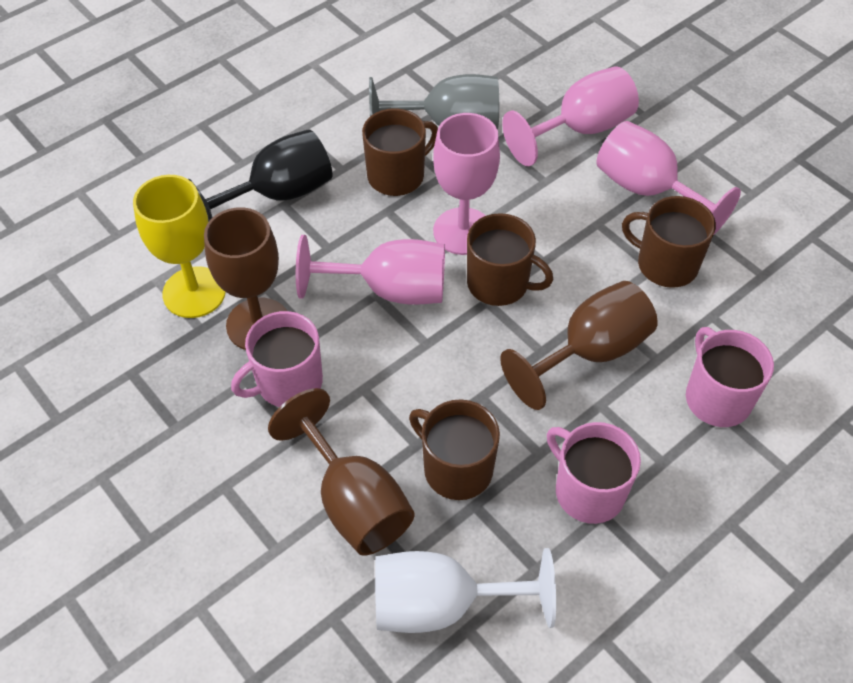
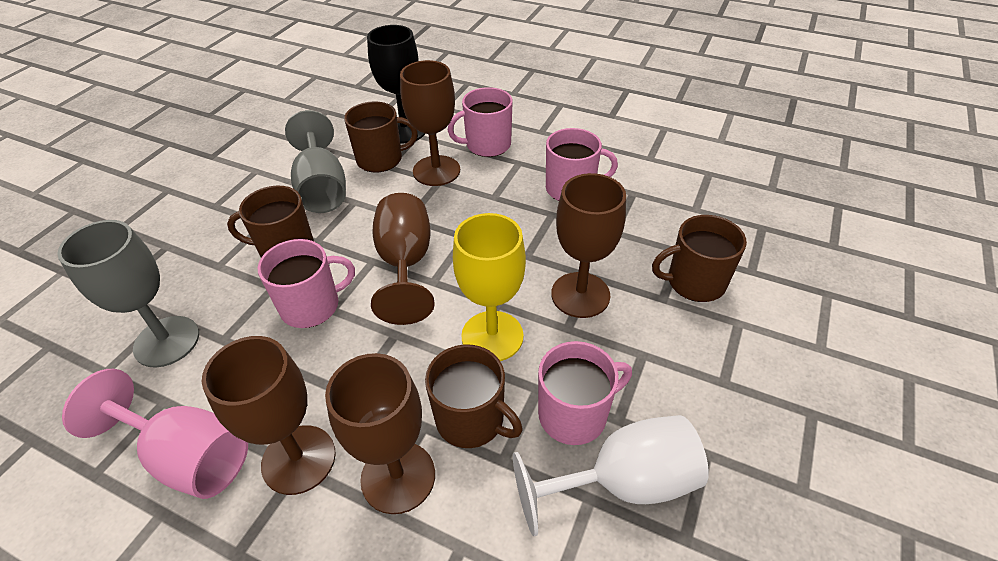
brown goblet: 3 -> 5
grey goblet: 1 -> 2
pink goblet: 4 -> 1
pink mug: 3 -> 4

